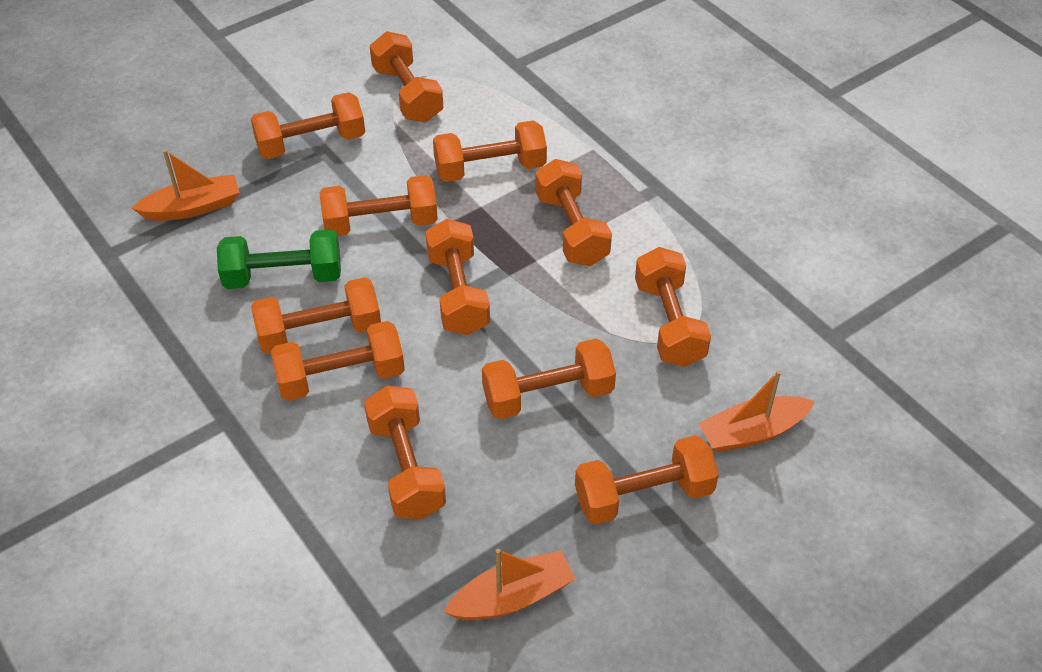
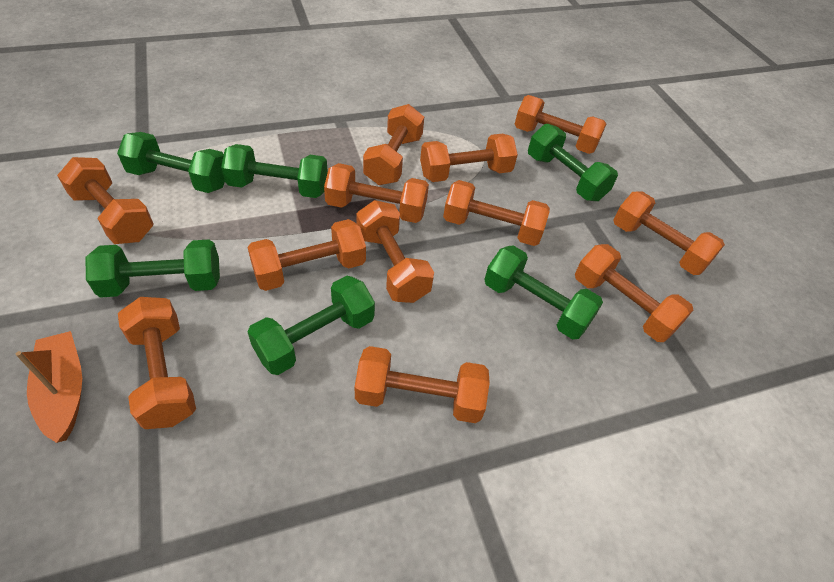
green dumbbell: 1 -> 6
orange boat: 3 -> 1

